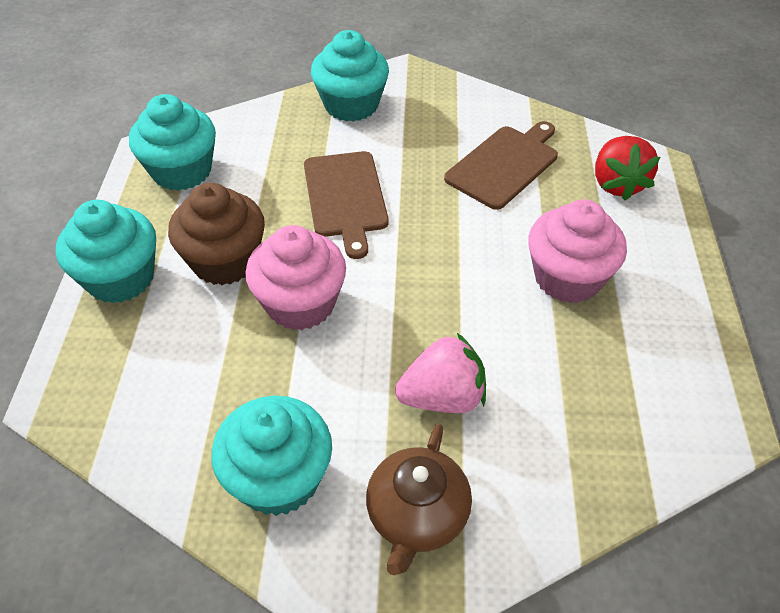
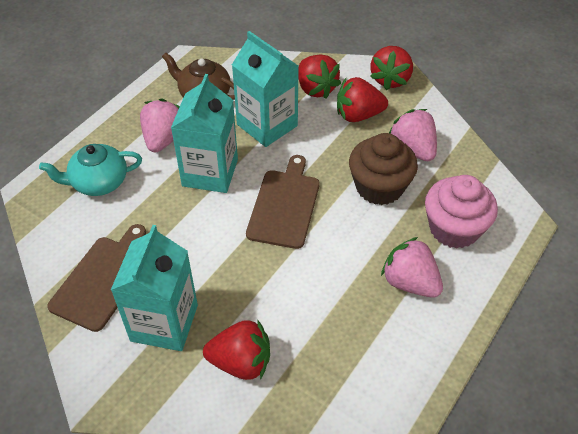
pink cupcake: 2 -> 1
pink strawberry: 1 -> 3
red strawberry: 1 -> 4
turquoise carton: 0 -> 3
turquoise cupcake: 4 -> 0
turquoise teapot: 0 -> 1

